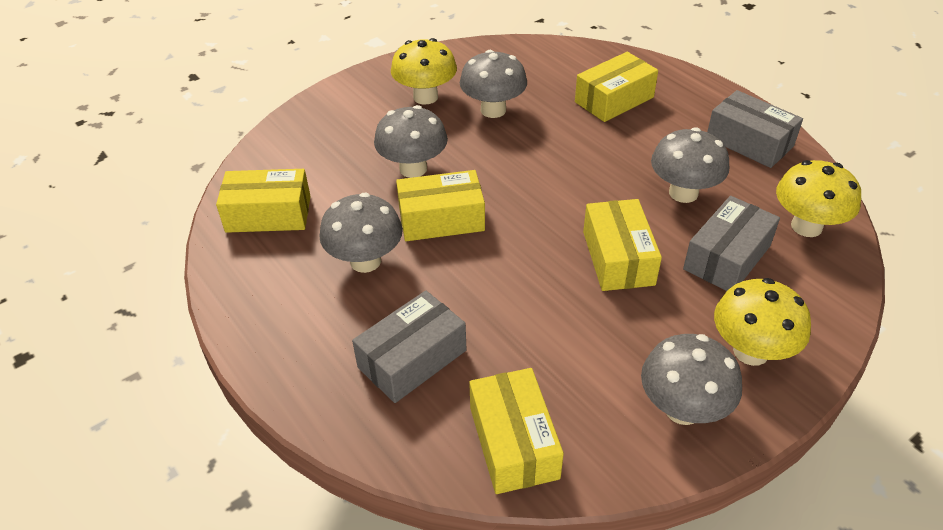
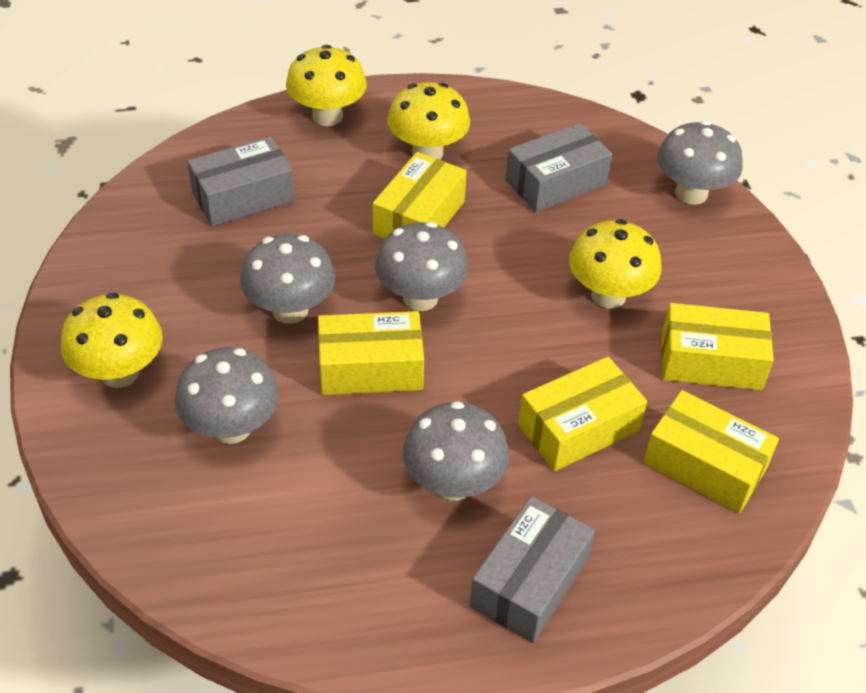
yellow mushroom: 3 -> 4

